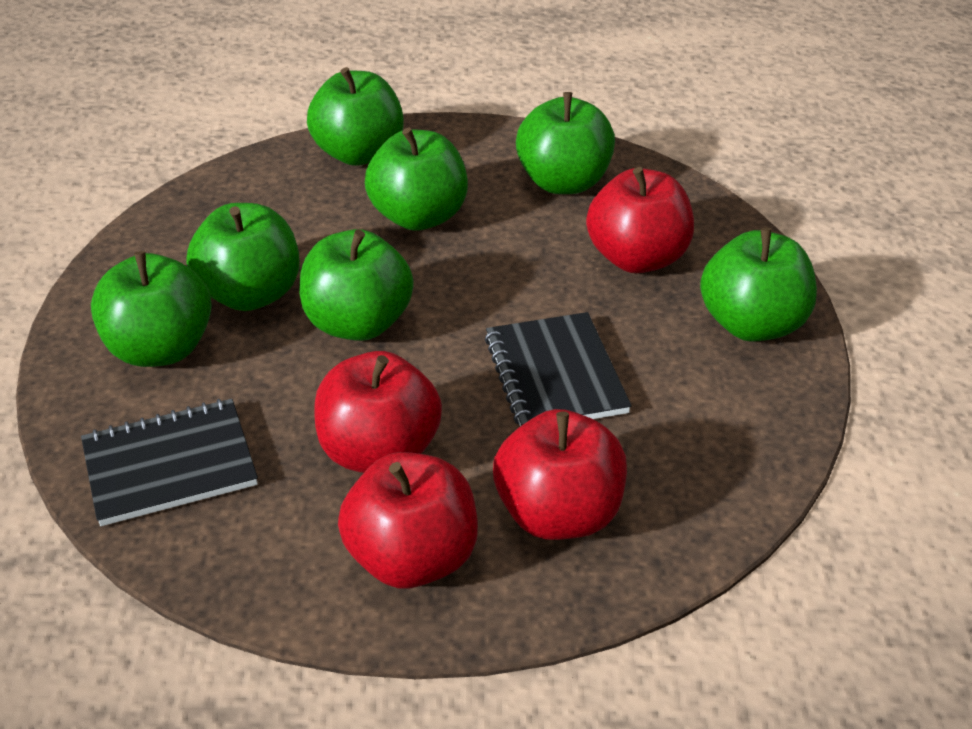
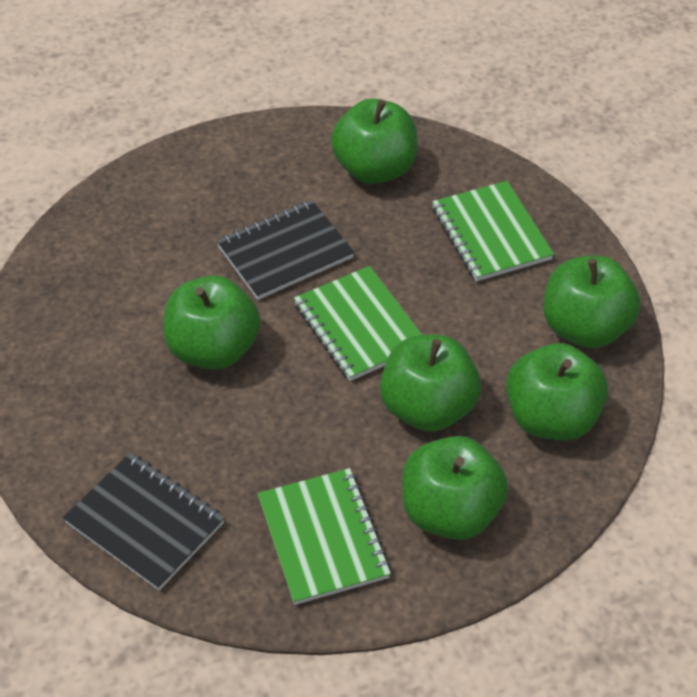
green apple: 7 -> 6
green notebook: 0 -> 3
red apple: 4 -> 0

